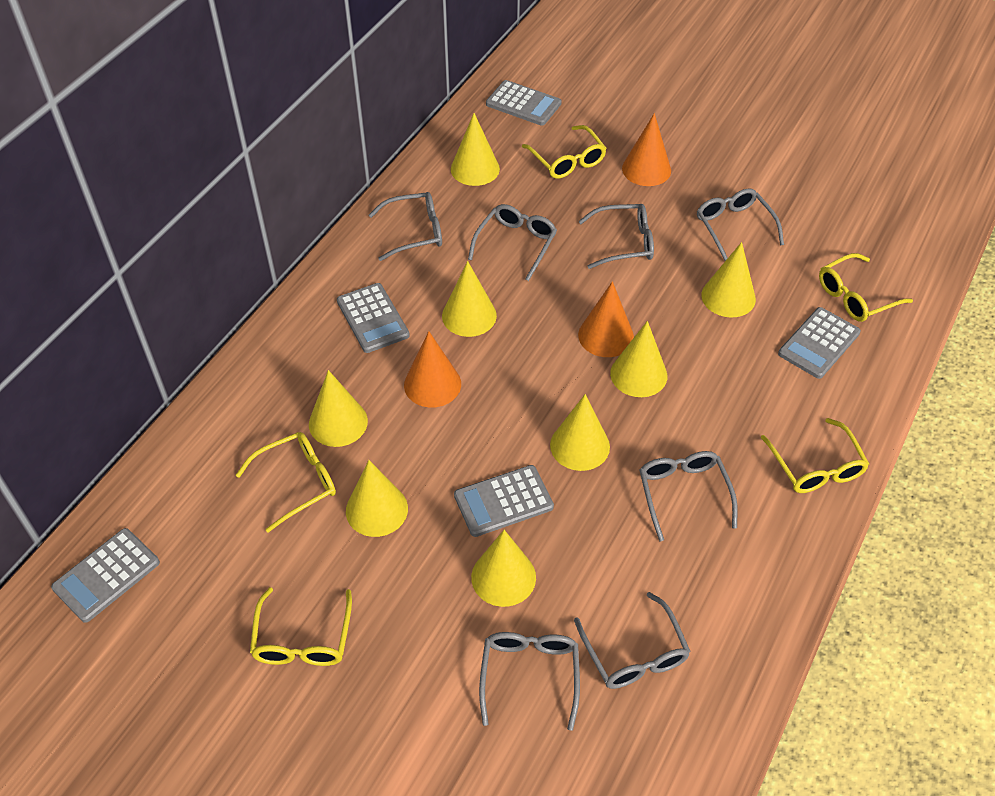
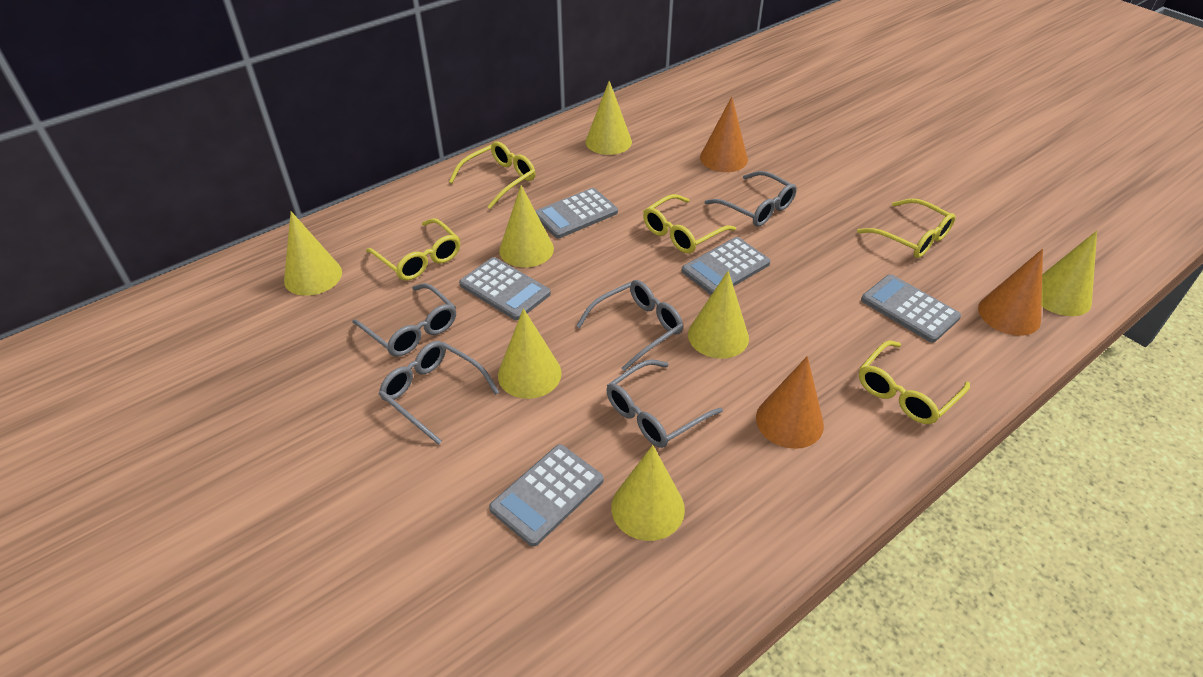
grey glasses: 7 -> 5
yellow cone: 8 -> 7

